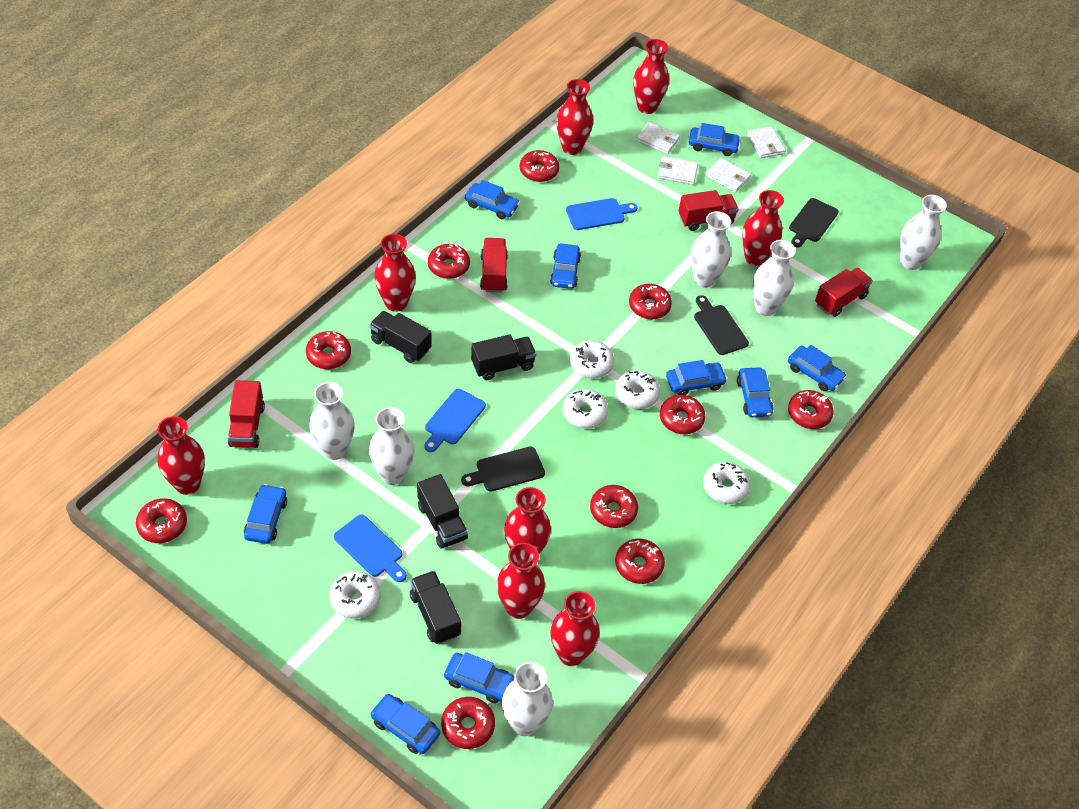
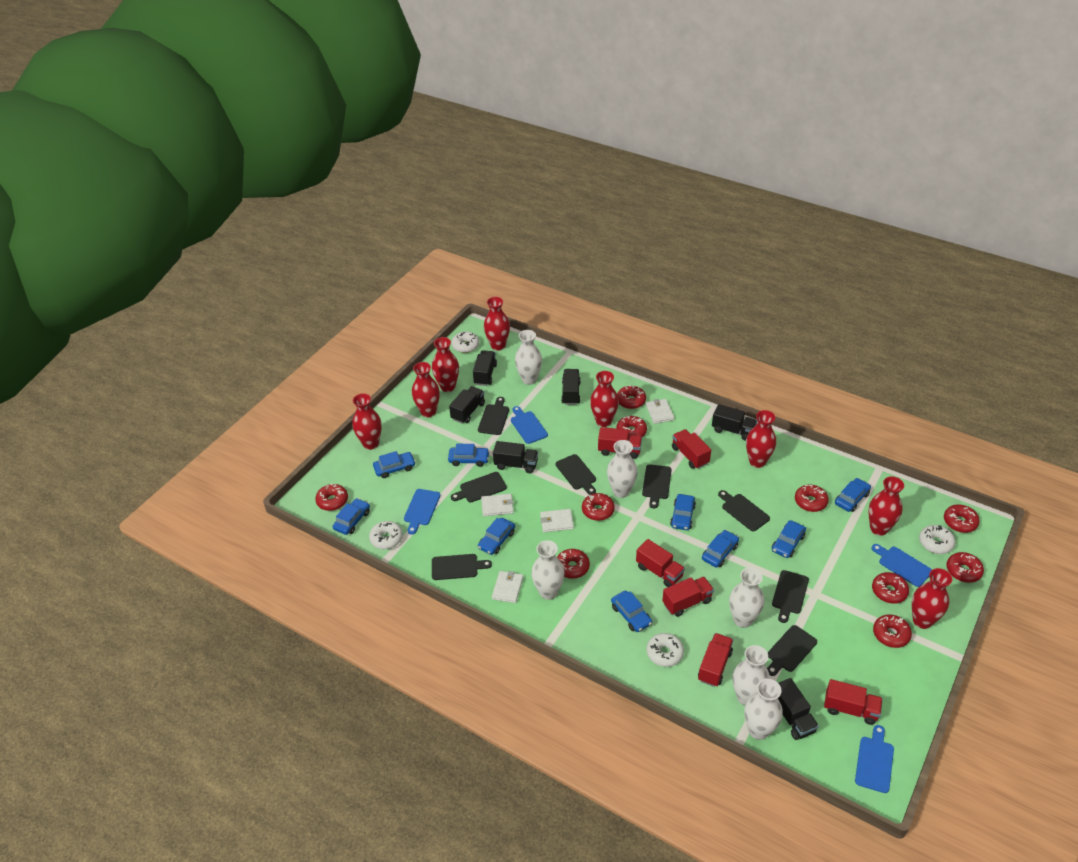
black cutting board: 3 -> 8
black truck: 4 -> 6
blue cutting board: 3 -> 4
red truck: 4 -> 6
white donut: 5 -> 4

